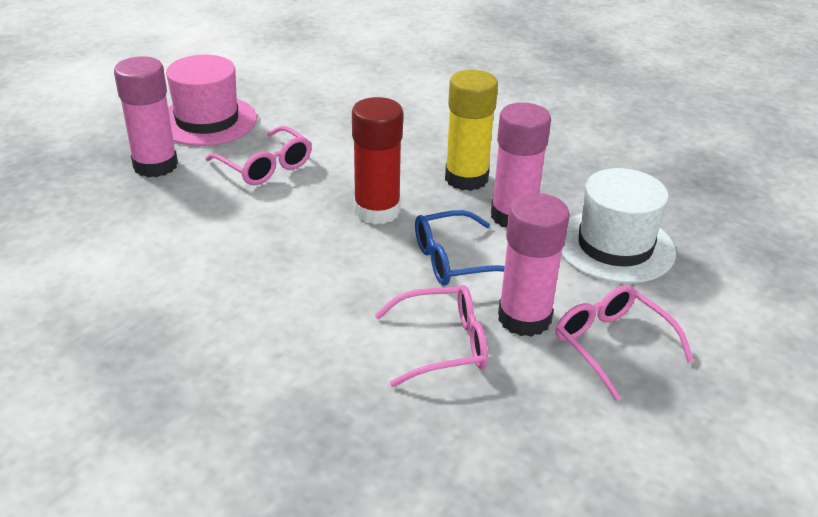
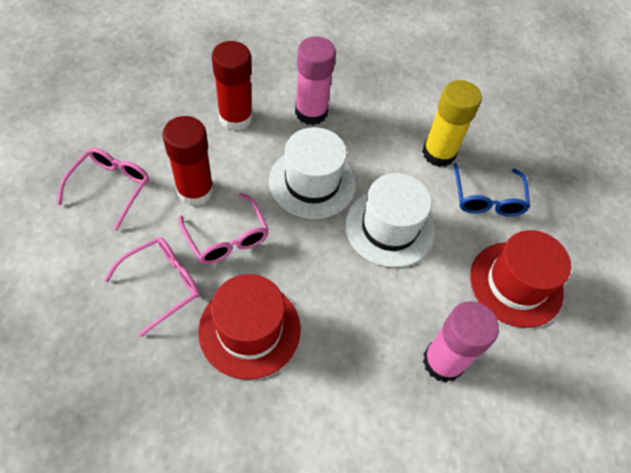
pink glue stick: 3 -> 2
pink hat: 1 -> 0
red glue stick: 1 -> 2
red hat: 0 -> 2
white hat: 1 -> 2

